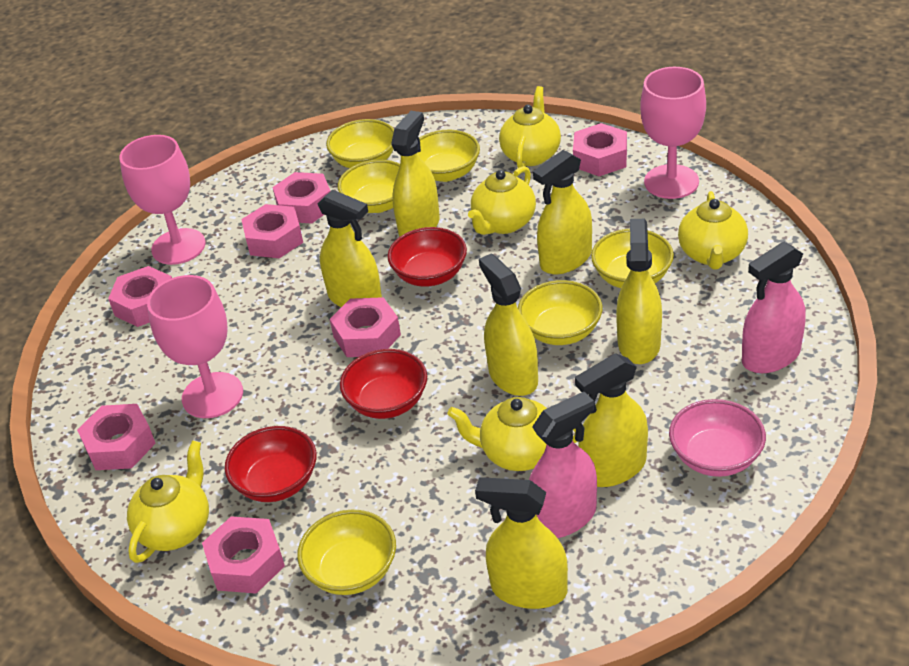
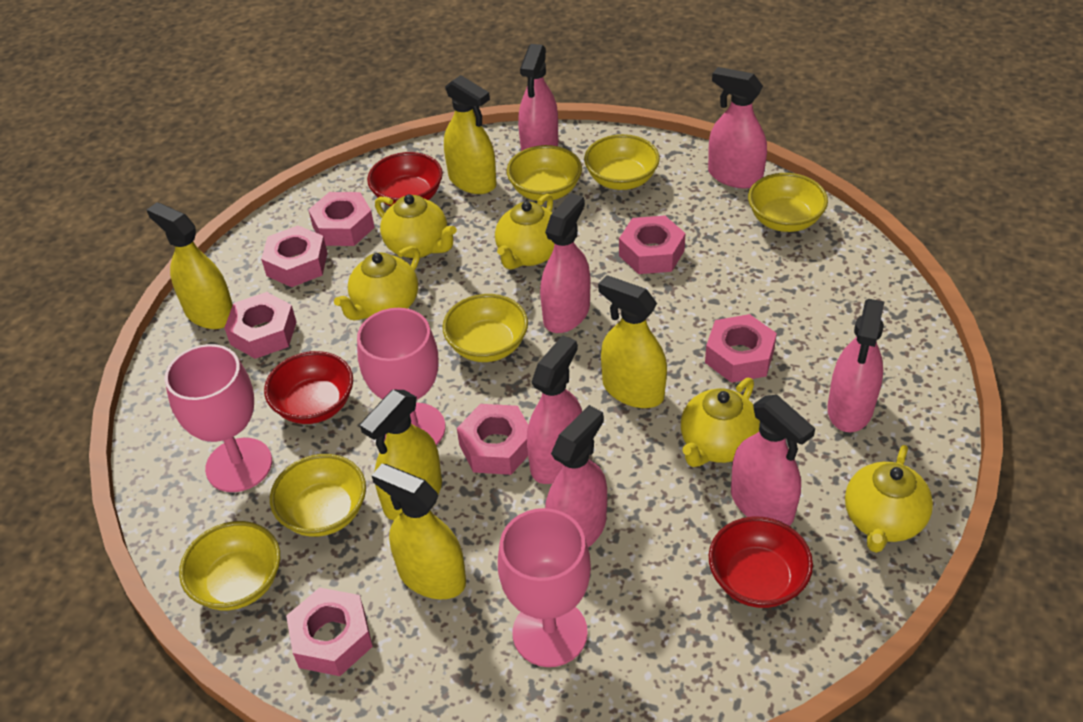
pink bowl: 1 -> 0
pink spray bottle: 2 -> 7
yellow spray bottle: 7 -> 5

